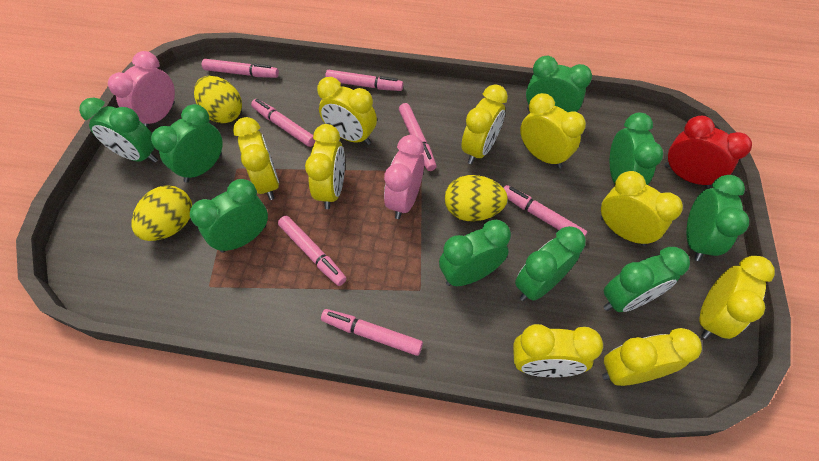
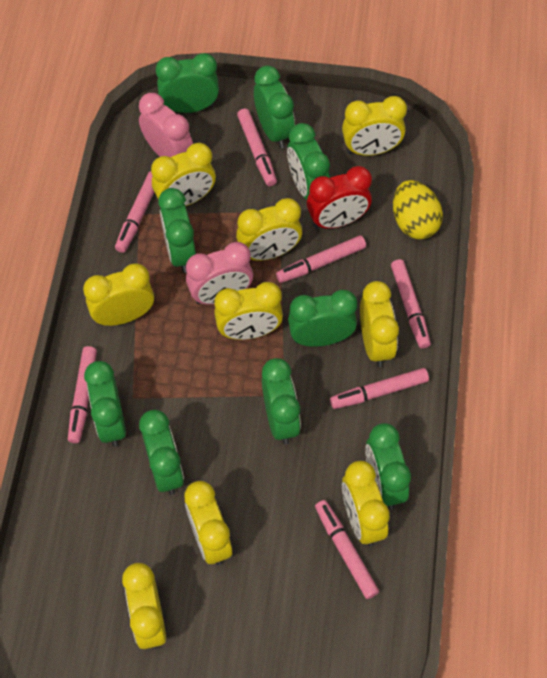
yellow egg: 3 -> 1

